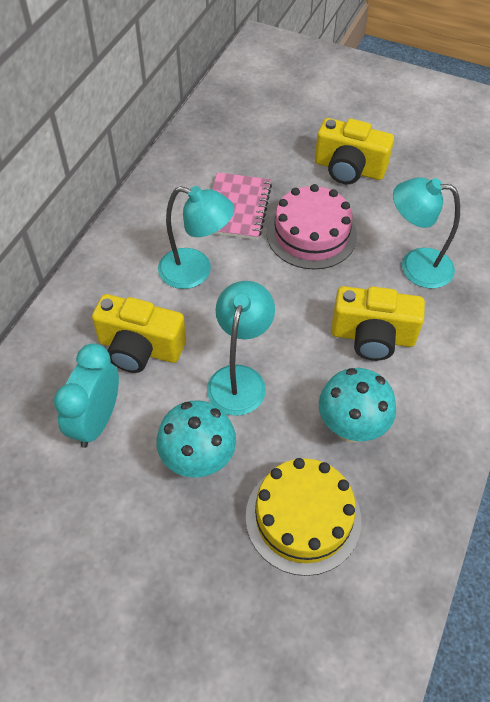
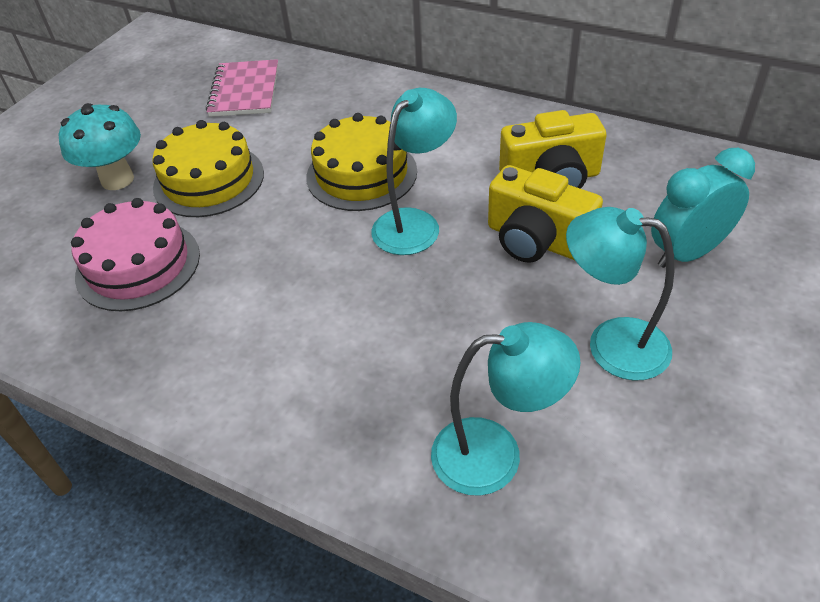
turquoise mushroom: 2 -> 1
yellow cake: 1 -> 2
yellow camera: 3 -> 2

